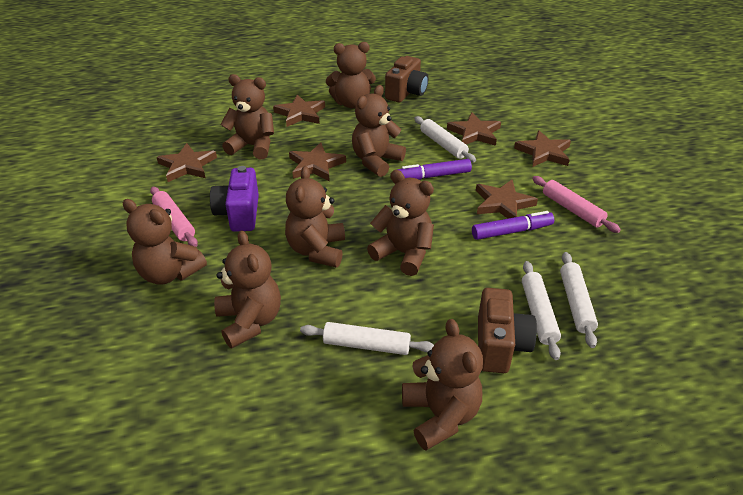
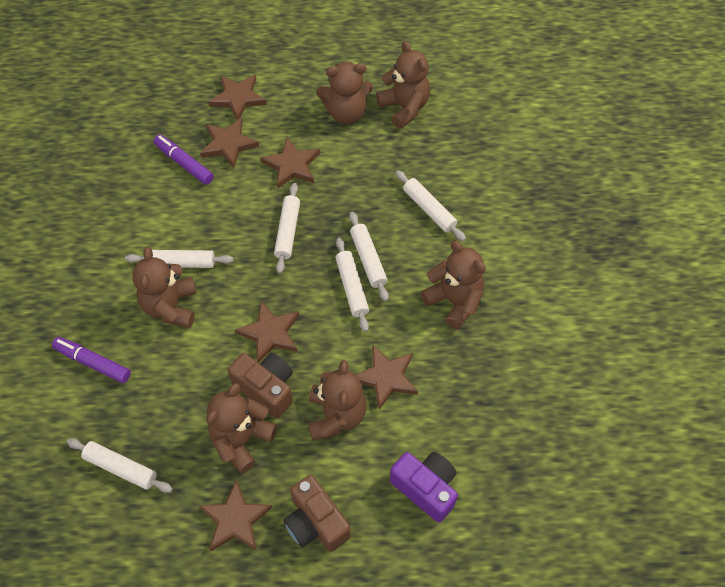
brown teddy bear: 8 -> 6
pink rolling pin: 2 -> 0
white rolling pin: 4 -> 6

